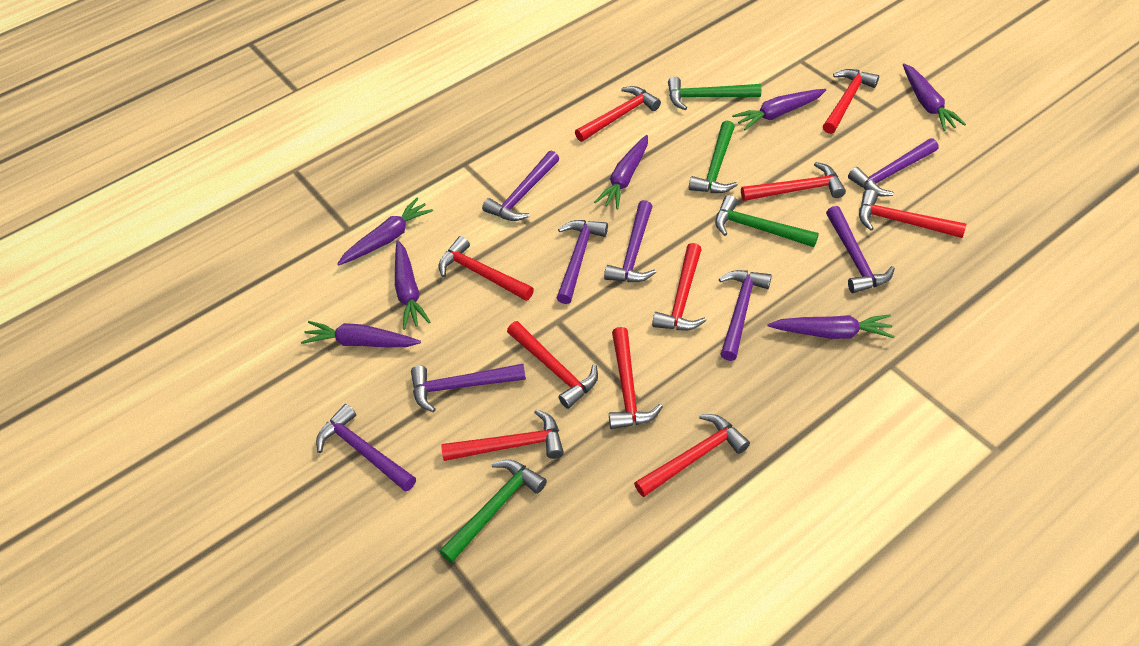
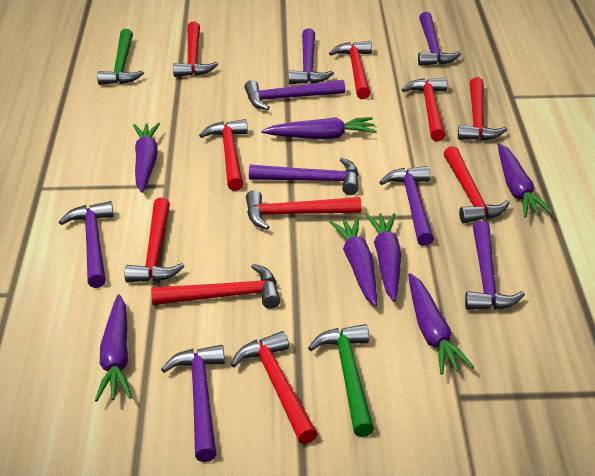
green hammer: 4 -> 2

